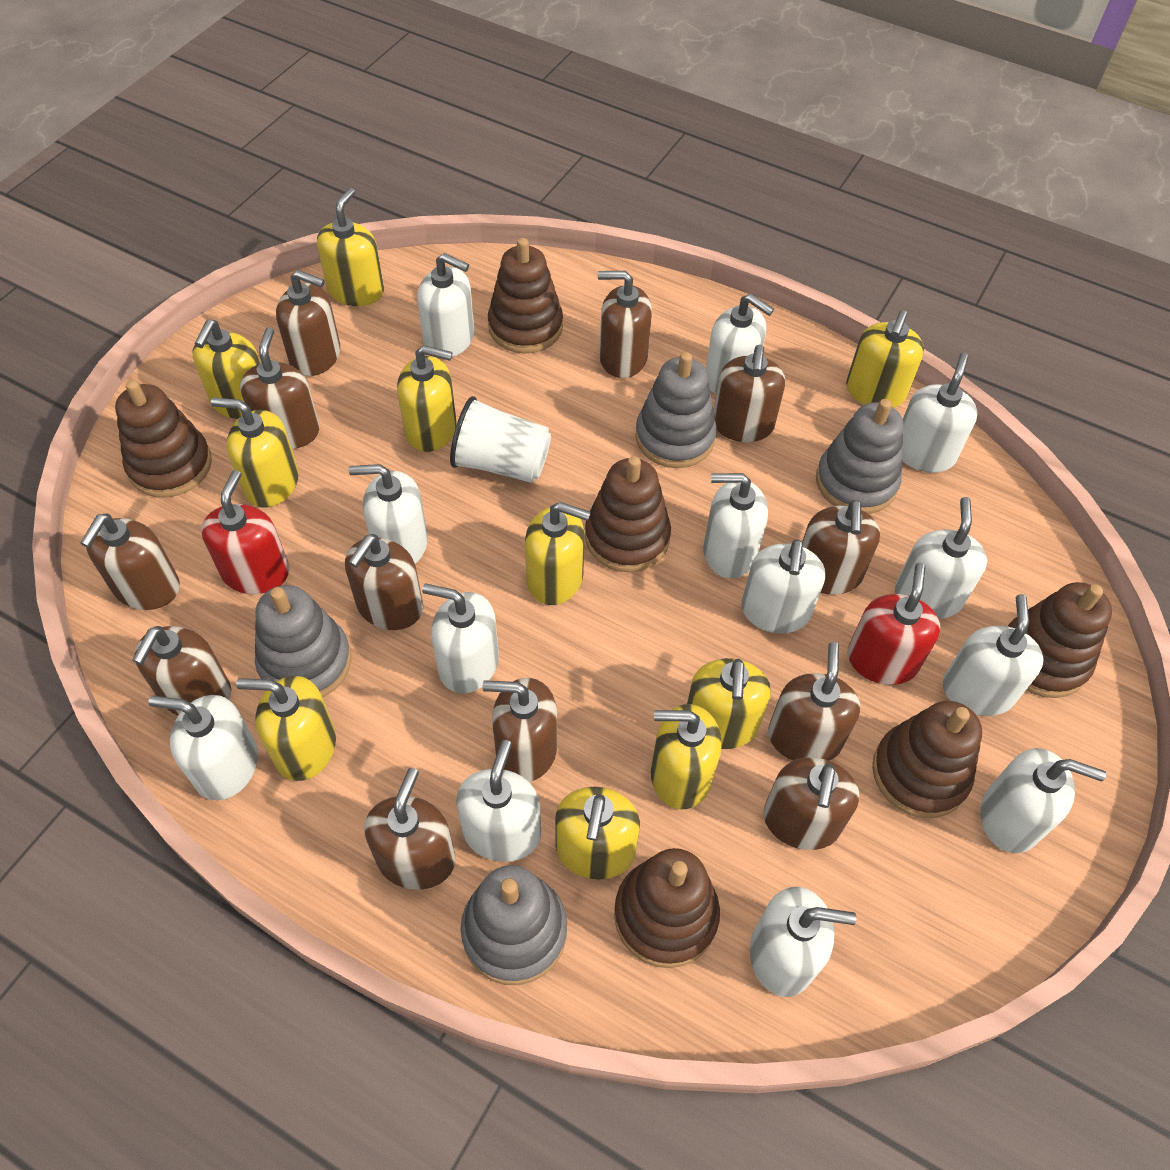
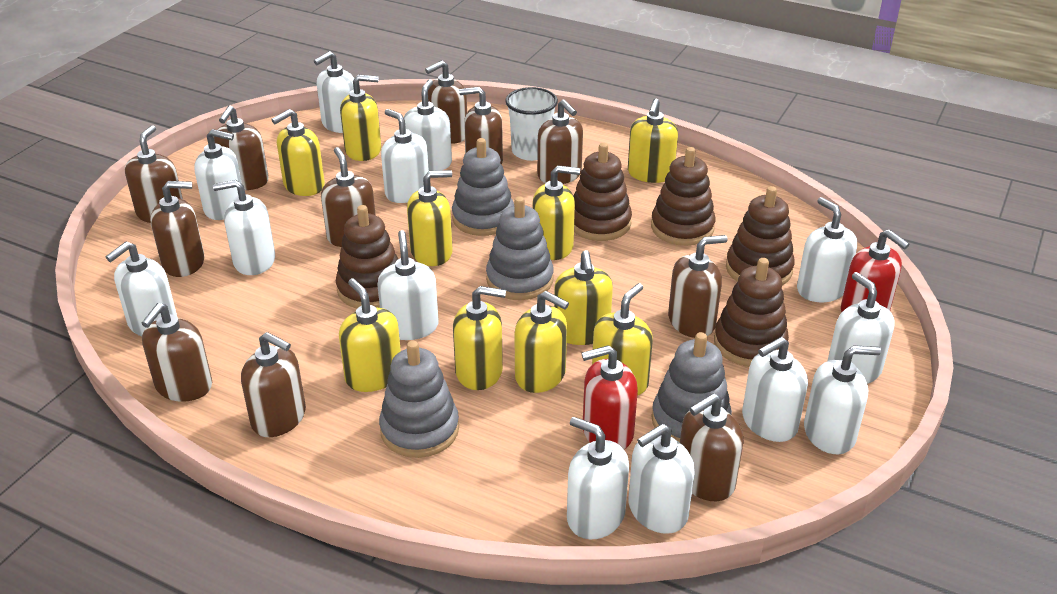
brown soap dispenser: 12 -> 11
brown stacking toy: 6 -> 5

